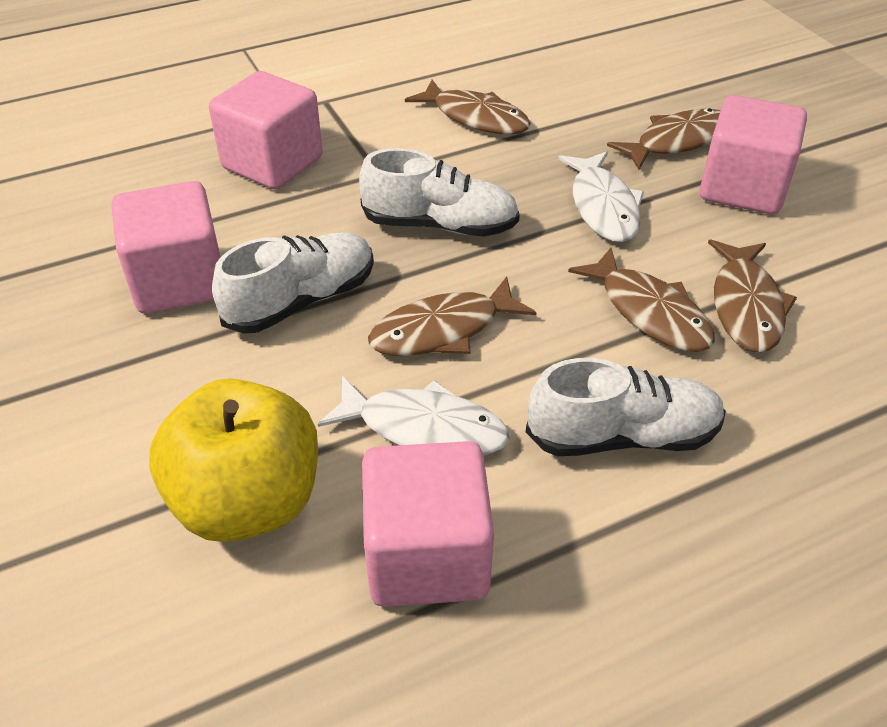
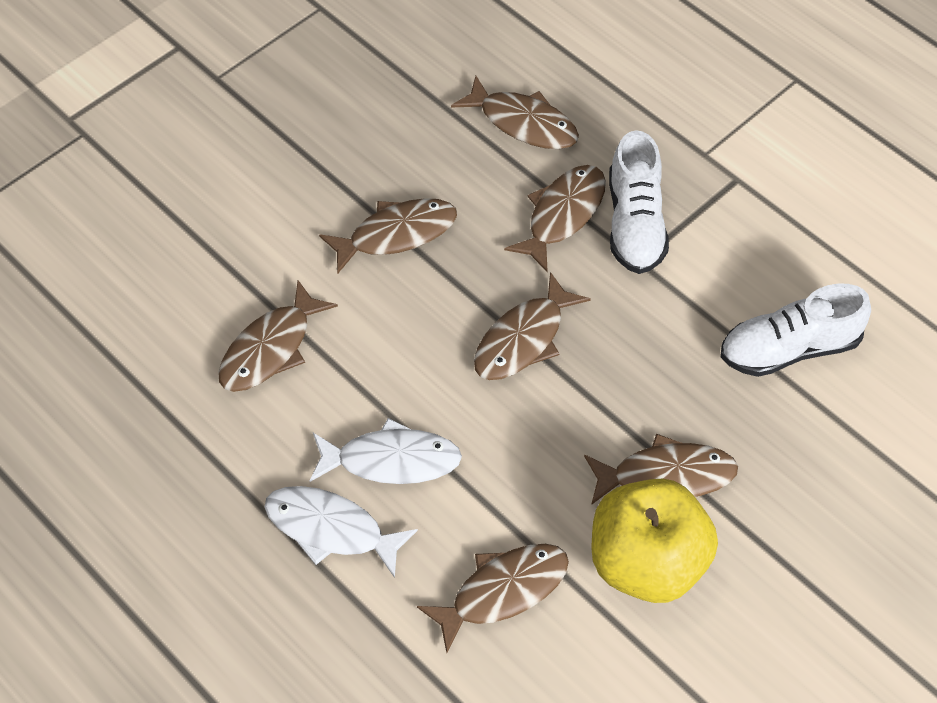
brown fish: 5 -> 7
pink cube: 4 -> 0
white shoe: 3 -> 2

